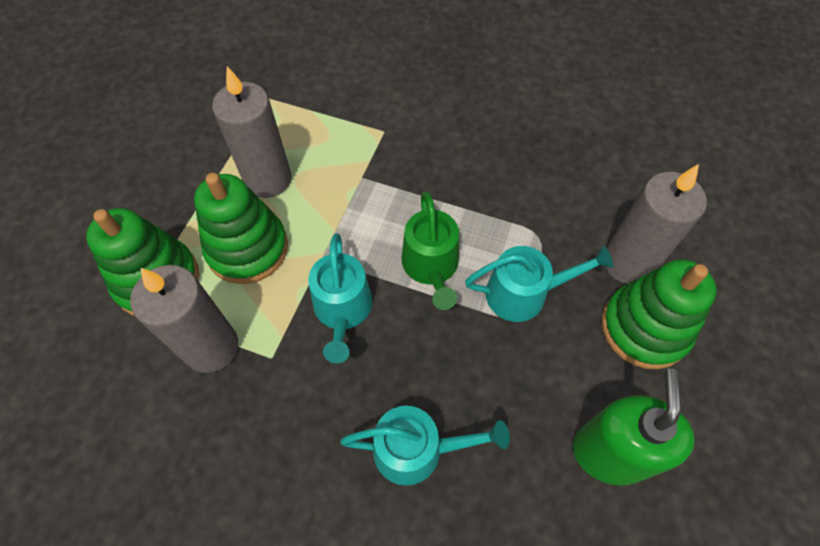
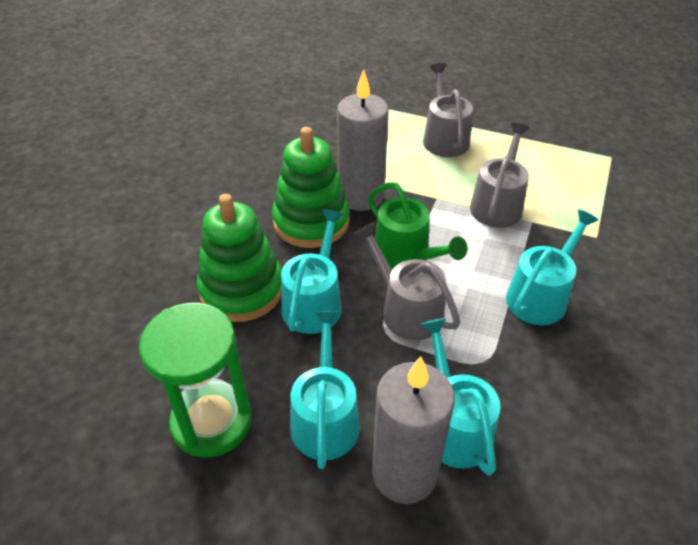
green hourglass: 0 -> 1
green soap dispenser: 1 -> 0
green stacking toy: 3 -> 2
grey candle: 3 -> 2
grey watering can: 0 -> 3
turquoise watering can: 3 -> 4

